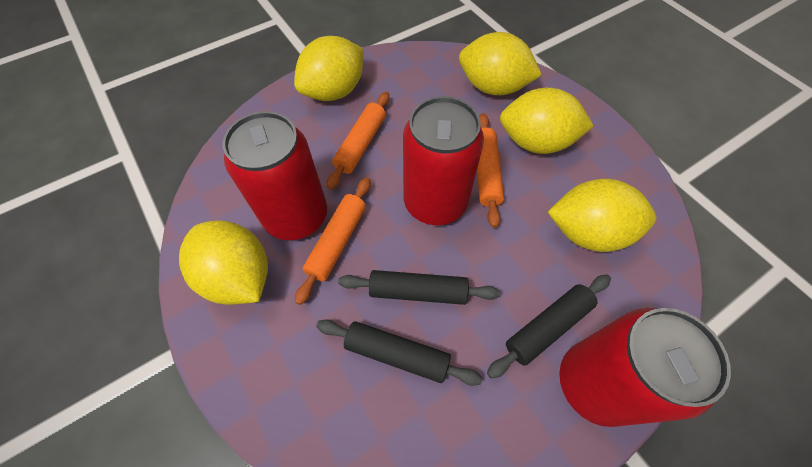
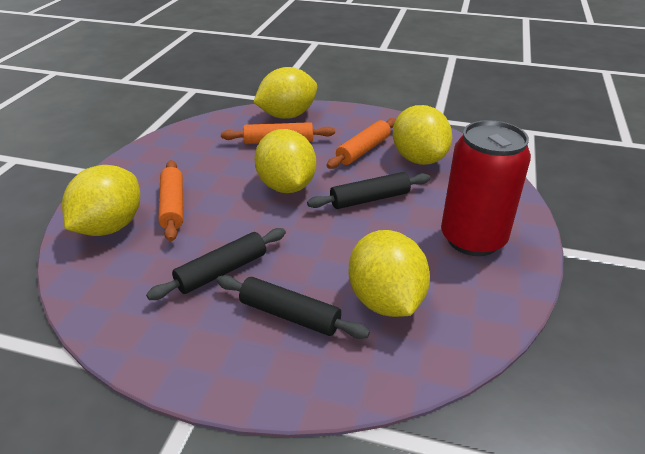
red can: 3 -> 1

